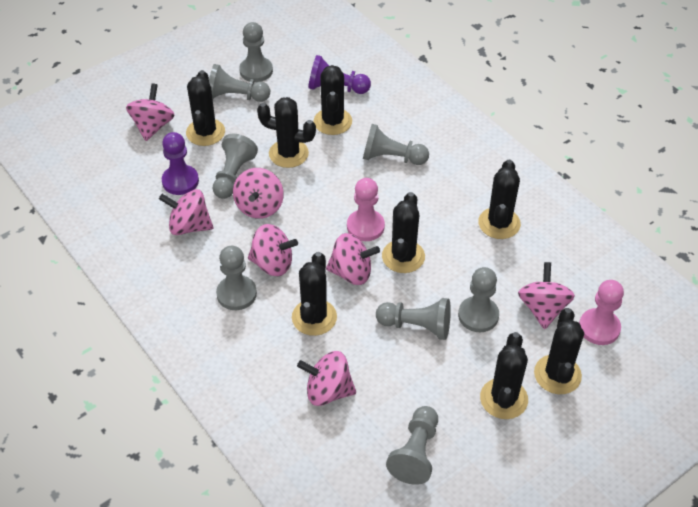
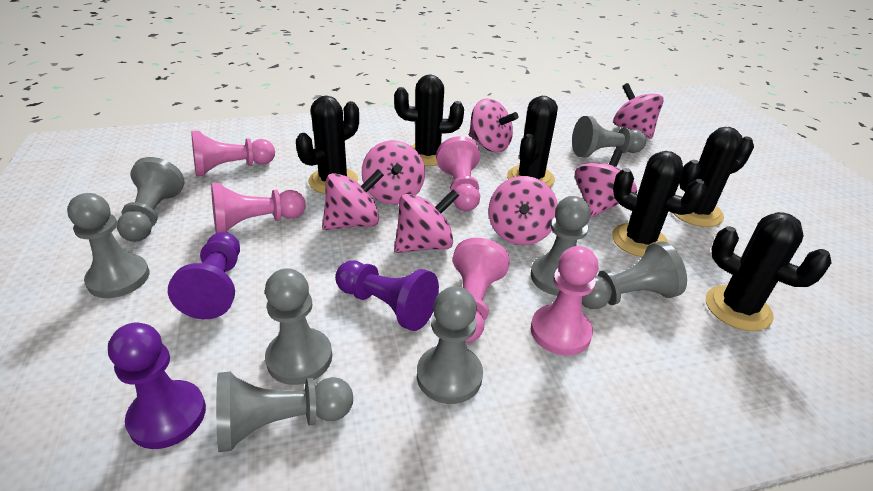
black cactus: 8 -> 6
pink pawn: 2 -> 5
purple pawn: 2 -> 3

